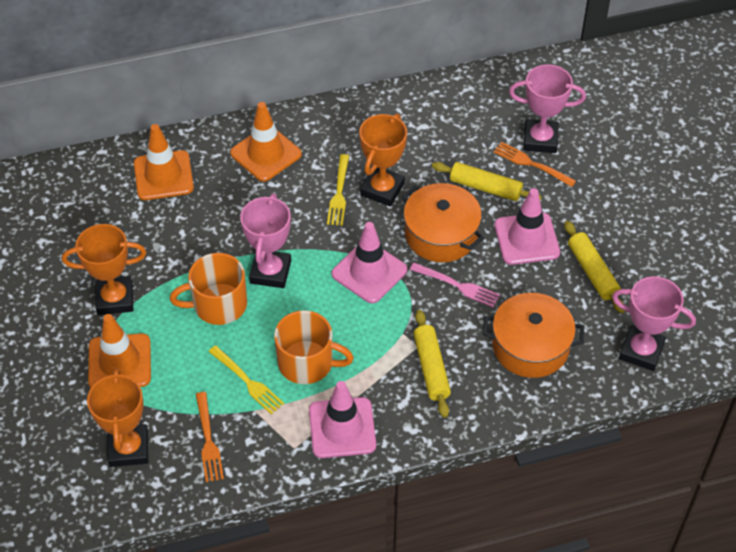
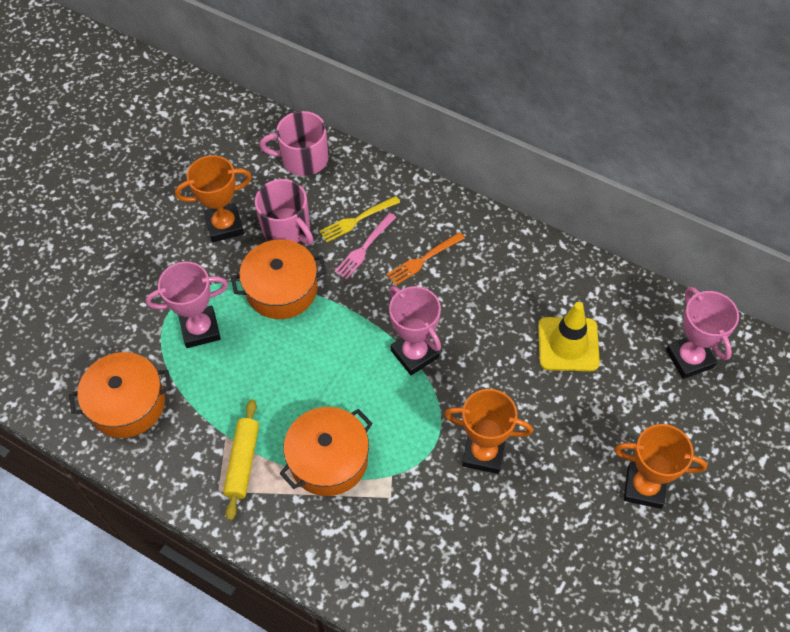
orange fork: 2 -> 1
orange mug: 2 -> 0
orange pot: 2 -> 3
orange traffic cone: 3 -> 0
pink mug: 0 -> 2
pink traffic cone: 3 -> 0
yellow fork: 2 -> 1
yellow rolling pin: 3 -> 1
yellow traffic cone: 0 -> 1

